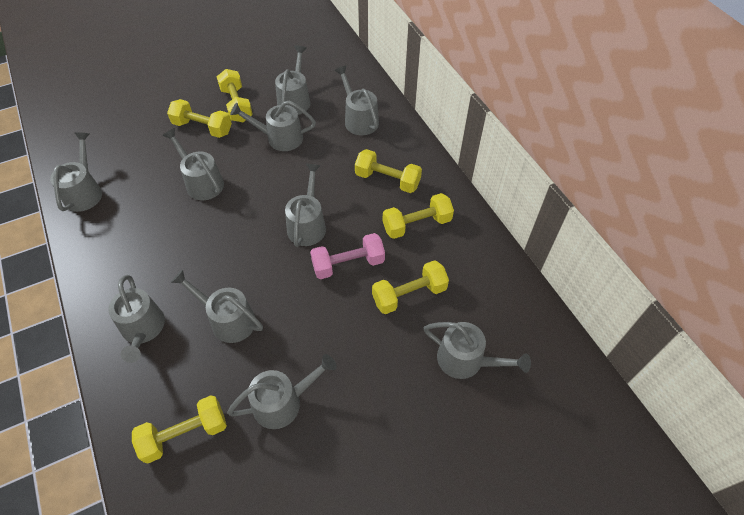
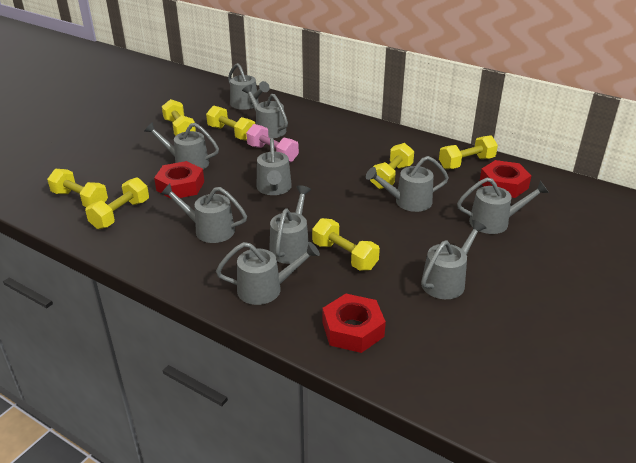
red nut: 0 -> 3
yellow dumbbell: 6 -> 7

